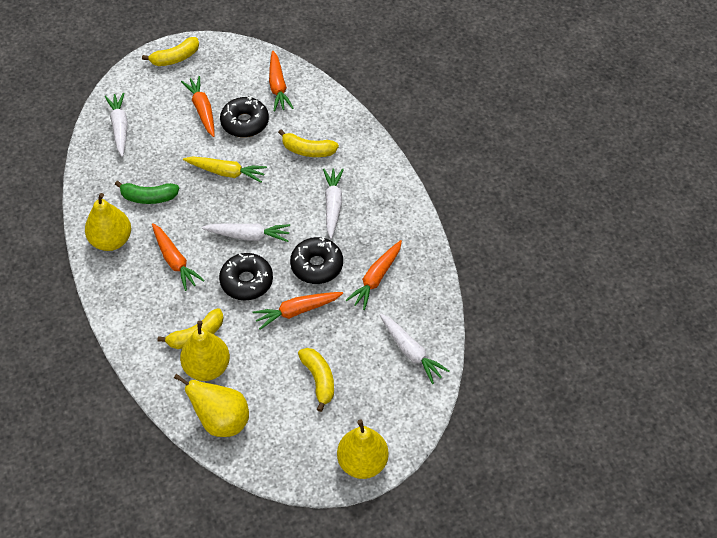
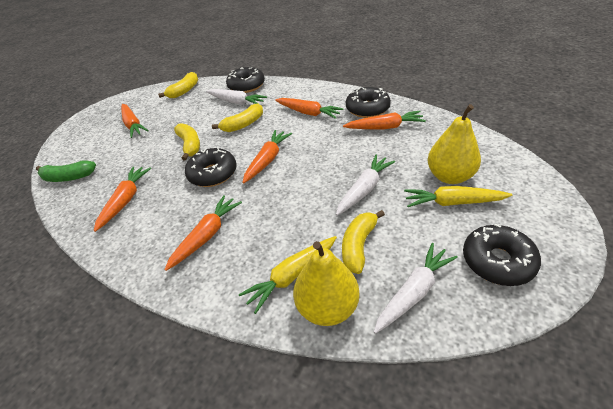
black donut: 3 -> 4
orange carrot: 5 -> 6
white carrot: 4 -> 3
yellow carrot: 1 -> 2
yellow pear: 4 -> 2

